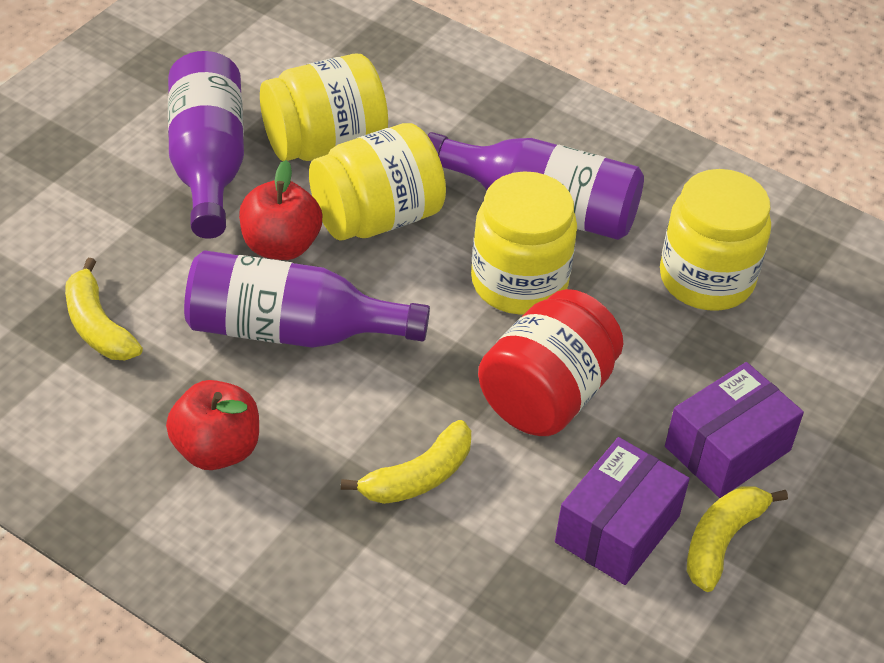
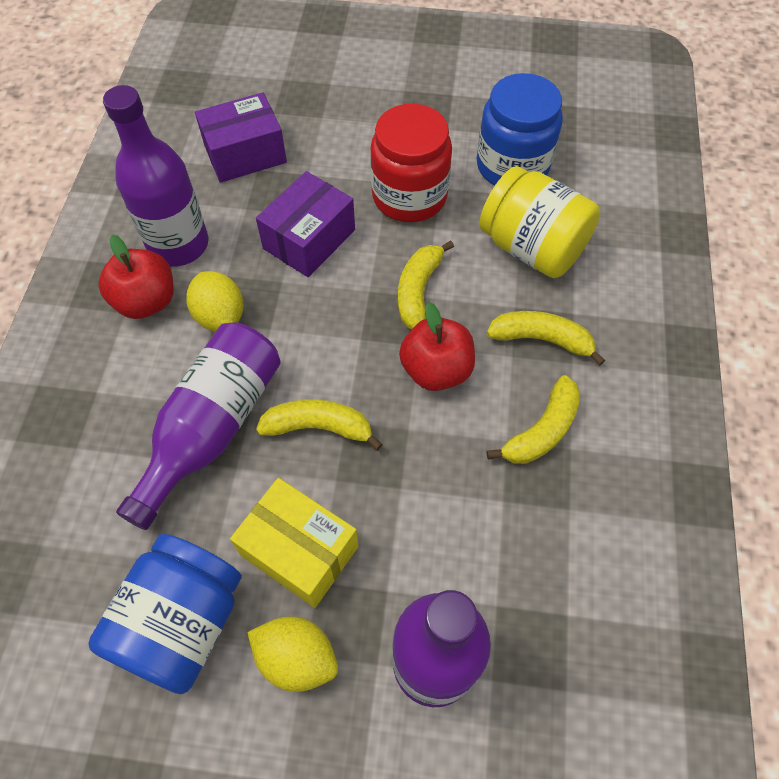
blue jar: 0 -> 2
yellow banana: 3 -> 4
yellow box: 0 -> 1
yellow jar: 4 -> 1
yellow lemon: 0 -> 2

